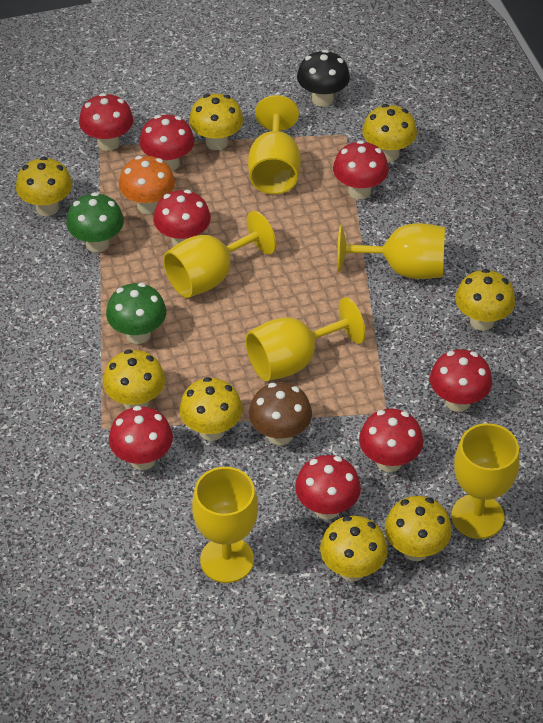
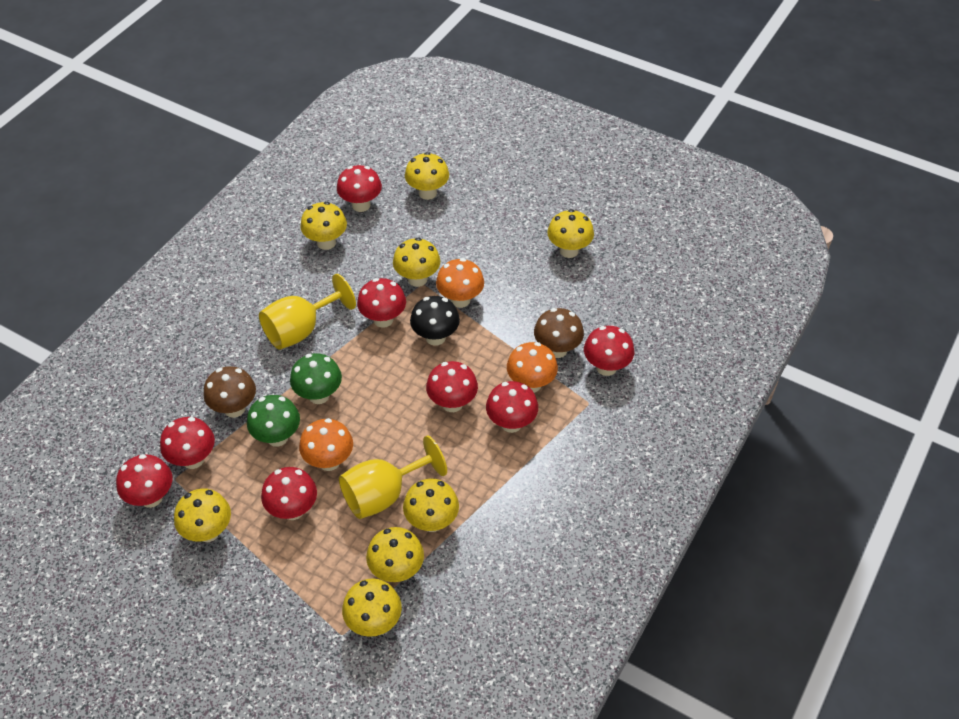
brown mushroom: 1 -> 2
orange mushroom: 1 -> 3
yellow goblet: 6 -> 2

